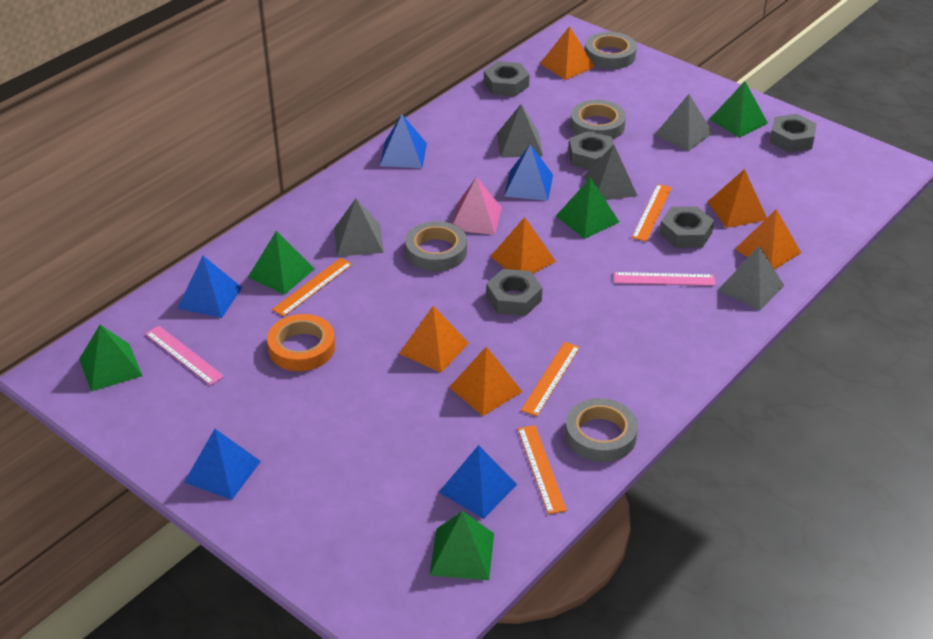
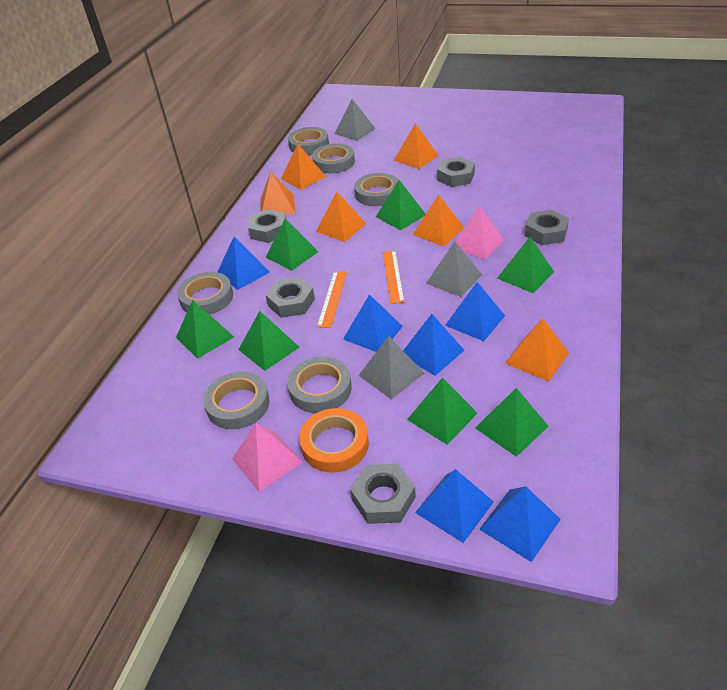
blue pyramid: 5 -> 6
green pyramid: 5 -> 7
grey pyramid: 5 -> 3
grey tape: 4 -> 6
orange ruler: 4 -> 2
pink pyramid: 1 -> 2
pink ruler: 2 -> 0

